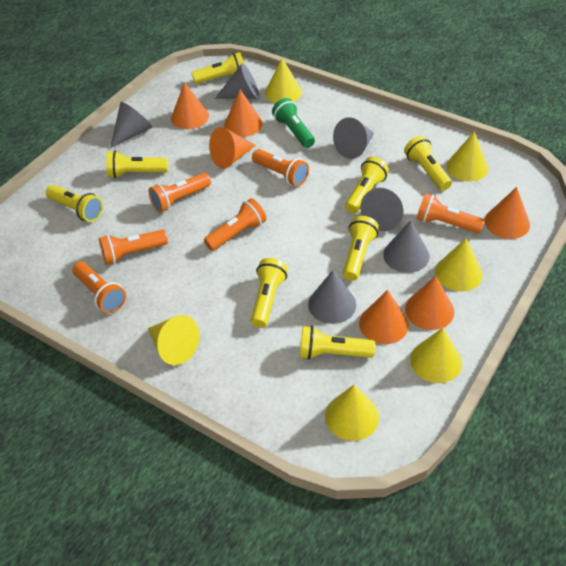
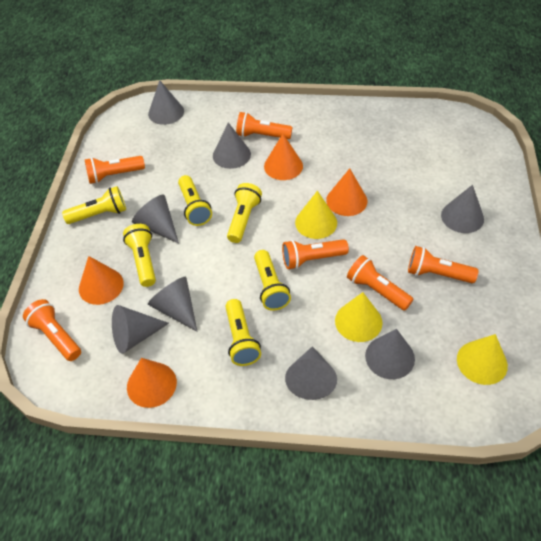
green flashlight: 1 -> 0
grey cone: 6 -> 8
orange cone: 6 -> 4
yellow cone: 6 -> 3
yellow flashlight: 8 -> 6

